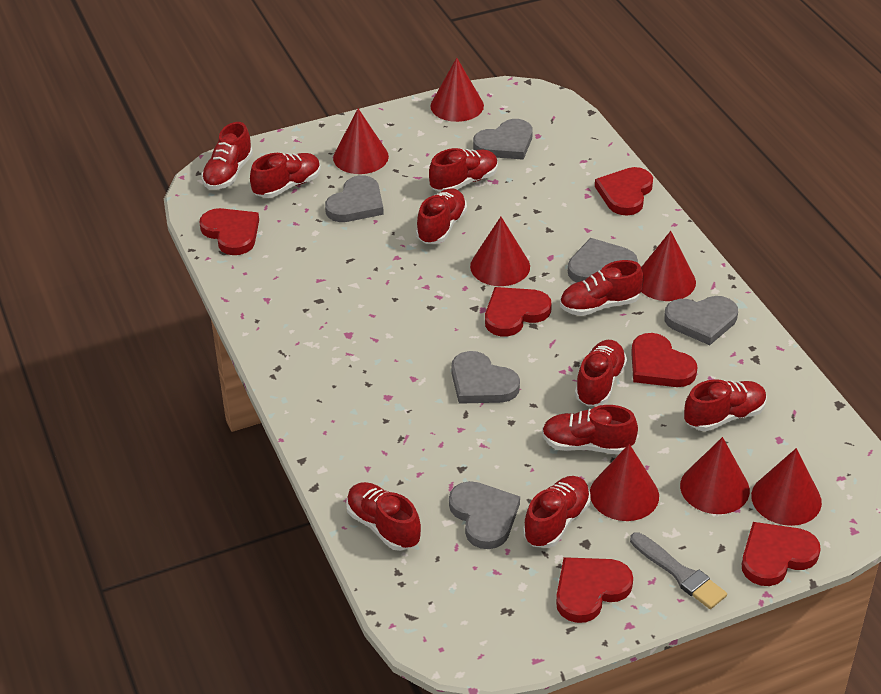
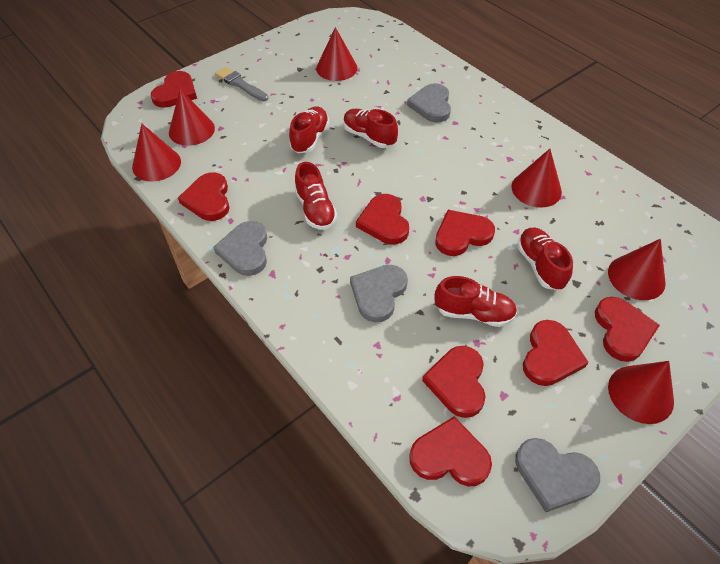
grey heart: 6 -> 4
red cone: 7 -> 6
red heart: 6 -> 8
red shoe: 10 -> 5

